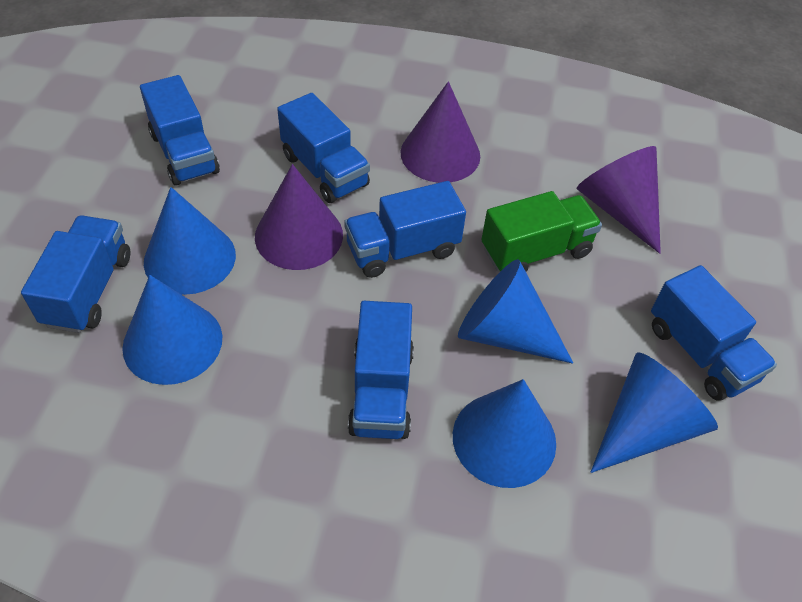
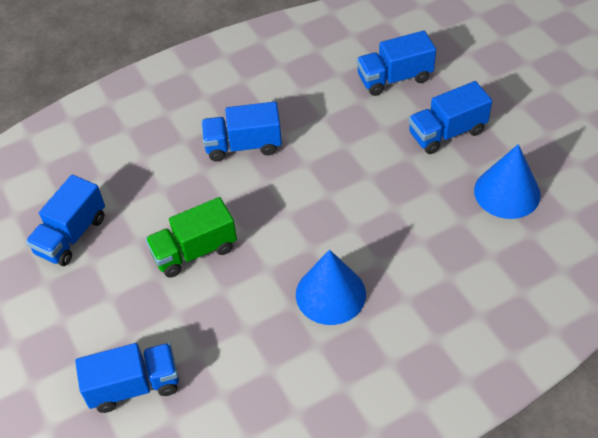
blue cone: 5 -> 2
blue truck: 6 -> 5
purple cone: 3 -> 0

